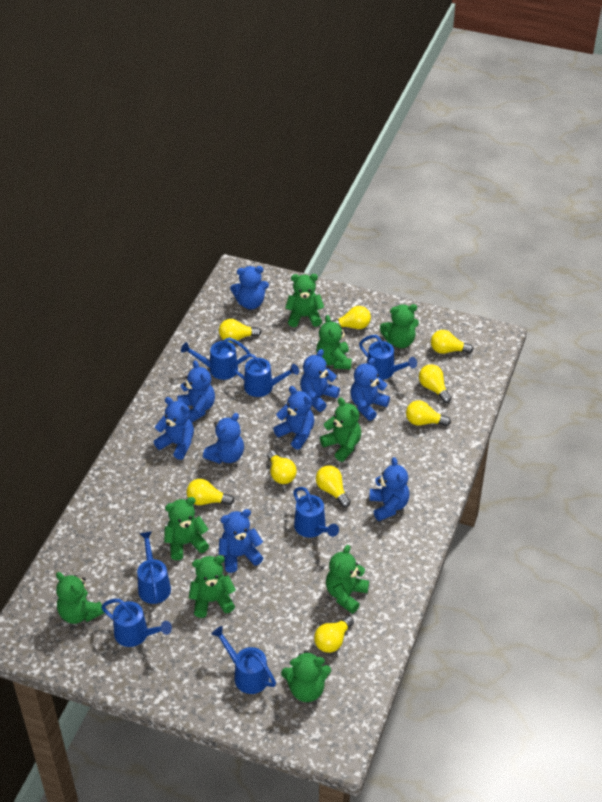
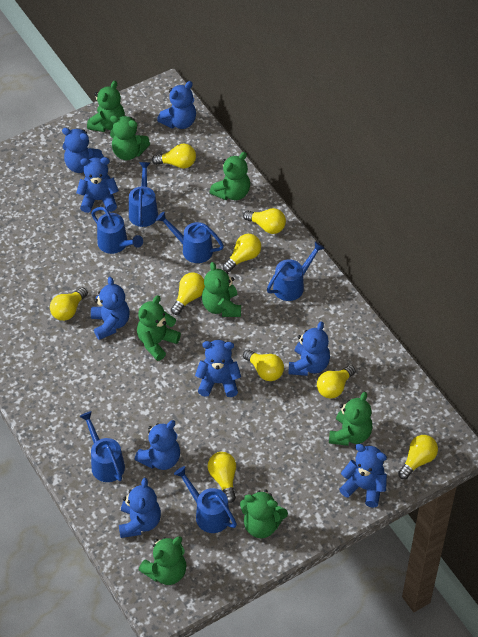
blue watering can: 7 -> 6
green teddy bear: 9 -> 8

